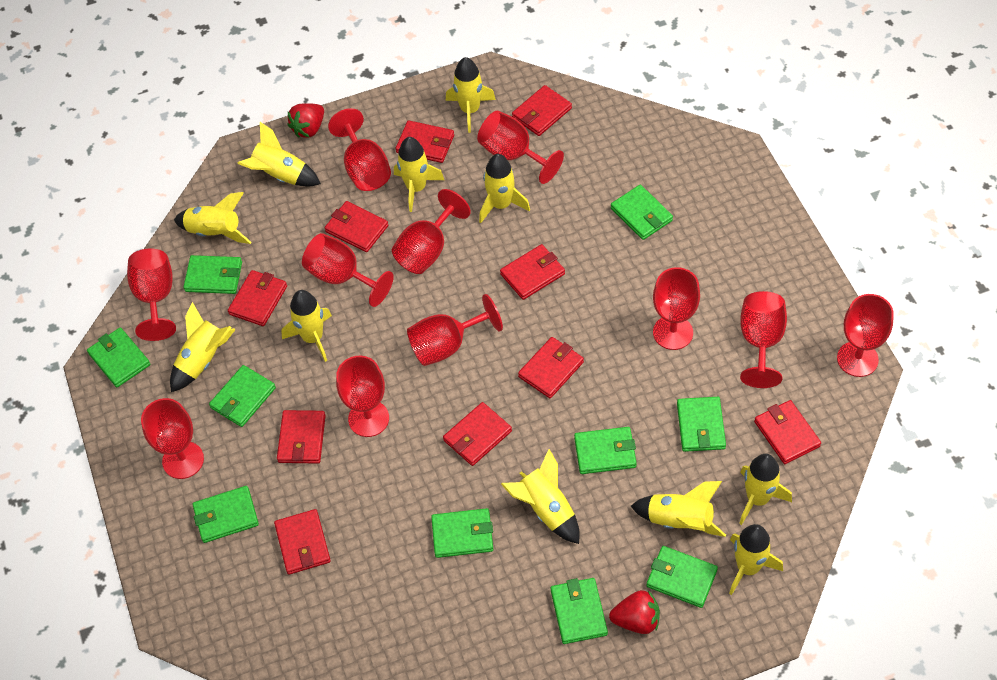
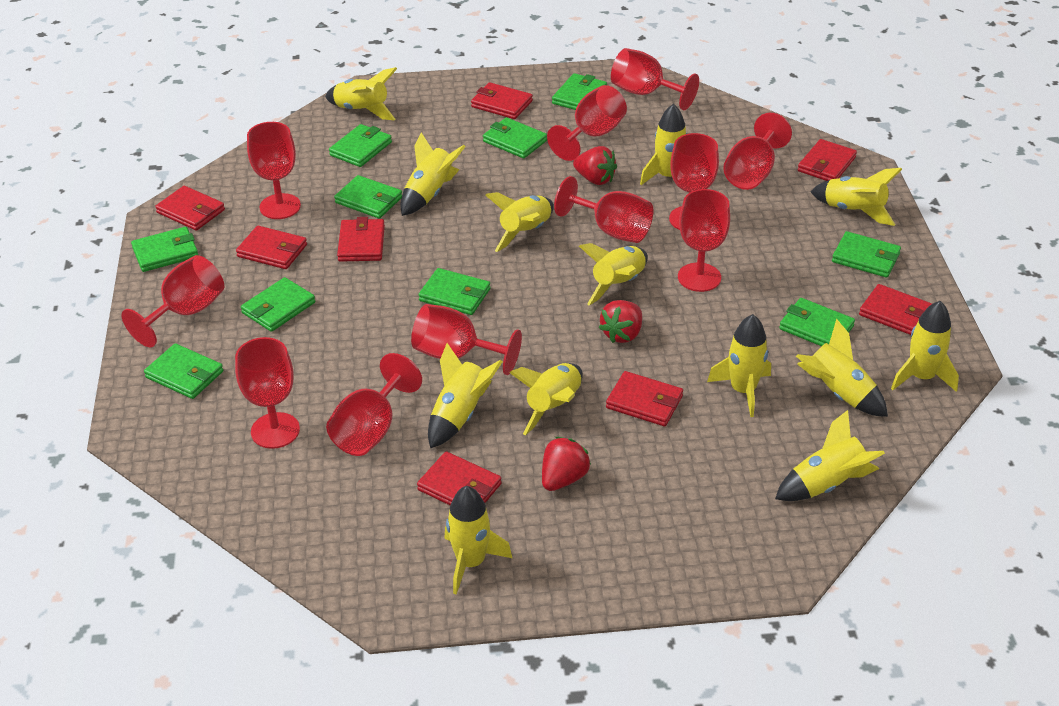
red strawberry: 2 -> 3
red wallet: 10 -> 8
yellow rocket: 11 -> 13

